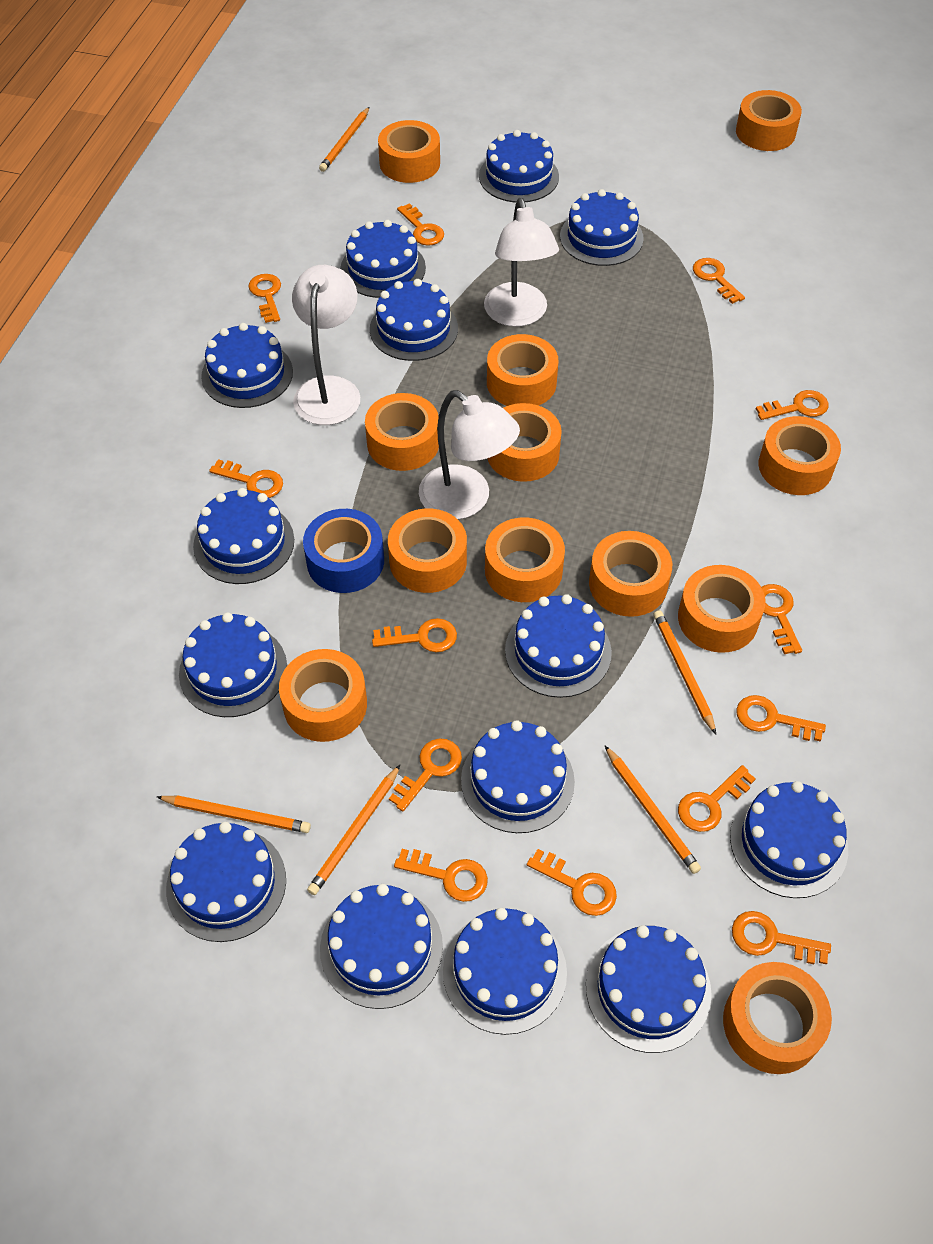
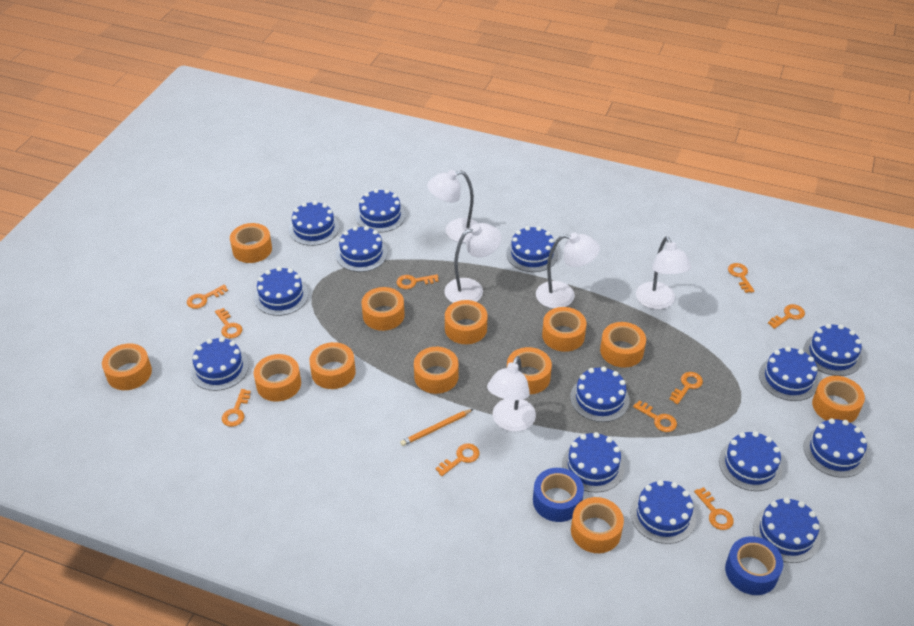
blue tape: 1 -> 2
orange key: 13 -> 10
orange pencil: 5 -> 1
white lamp: 3 -> 5

